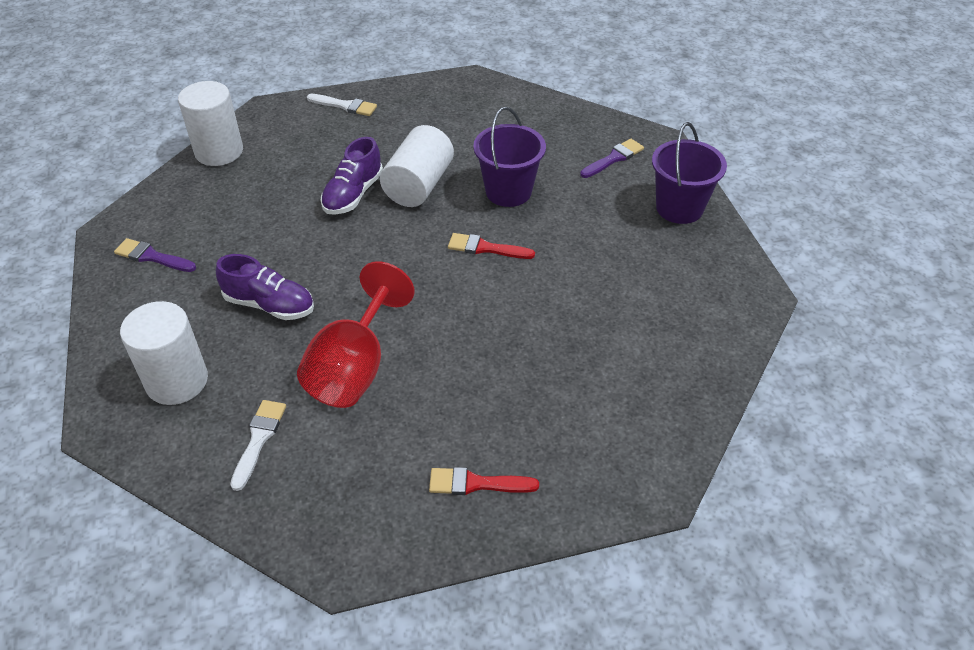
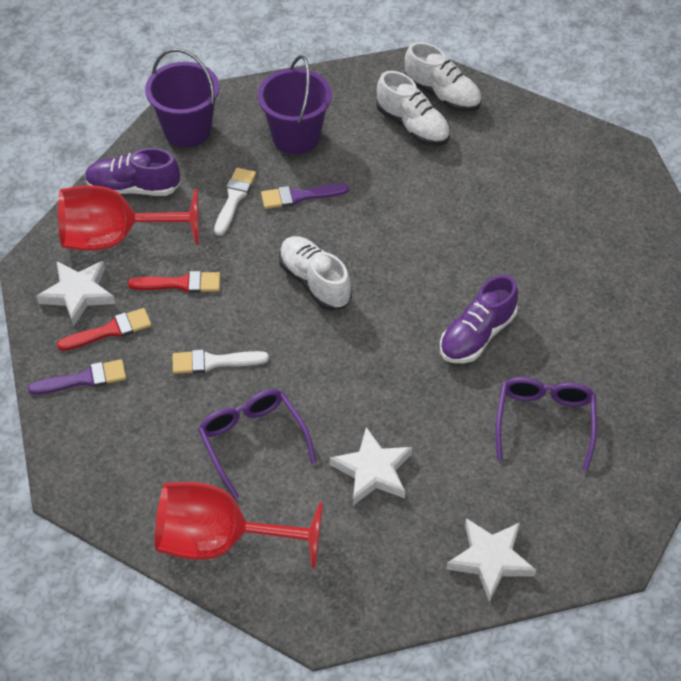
purple glasses: 0 -> 2
red goblet: 1 -> 2
white cylinder: 3 -> 0
white shoe: 0 -> 3
white star: 0 -> 3

